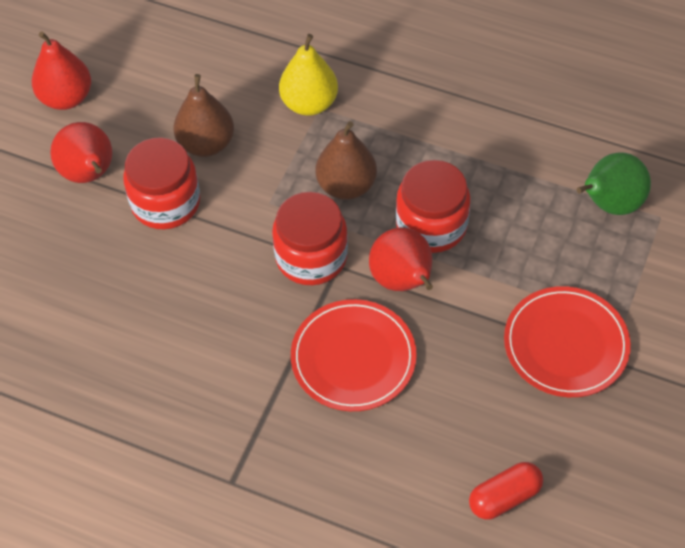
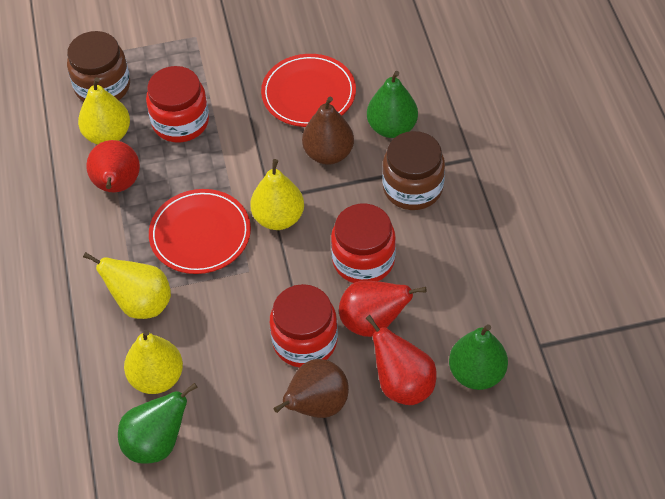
brown jar: 0 -> 2
green pear: 1 -> 3
red capsule: 1 -> 0
yellow pear: 1 -> 4

